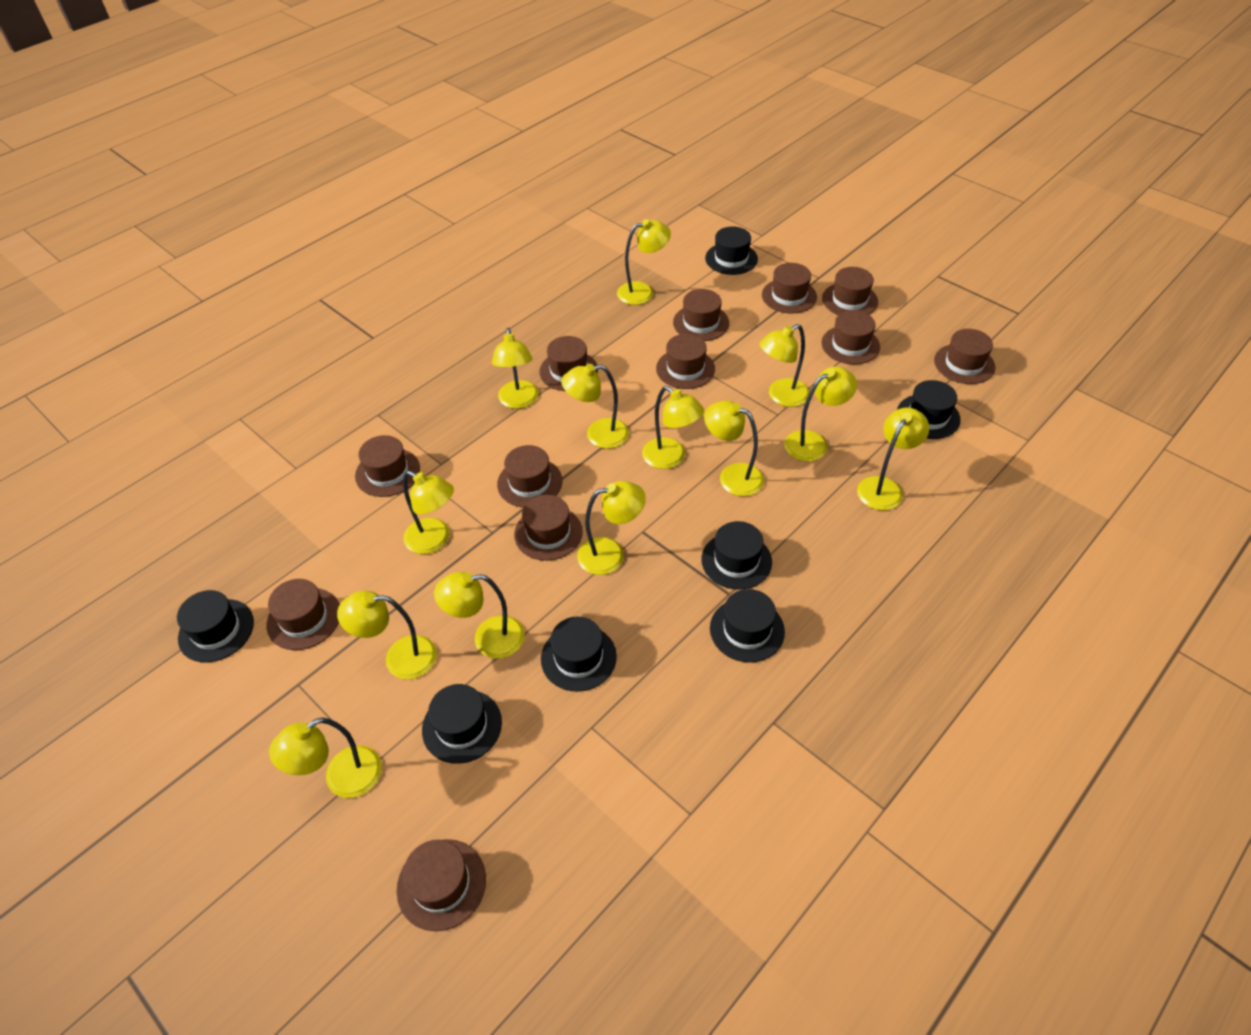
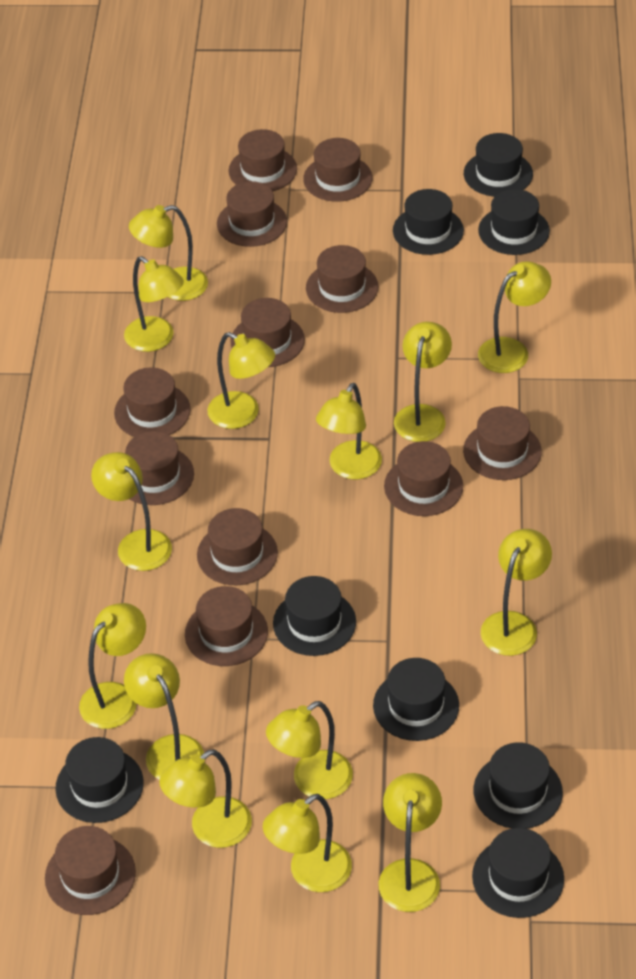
black hat: 7 -> 8
yellow lamp: 13 -> 14

